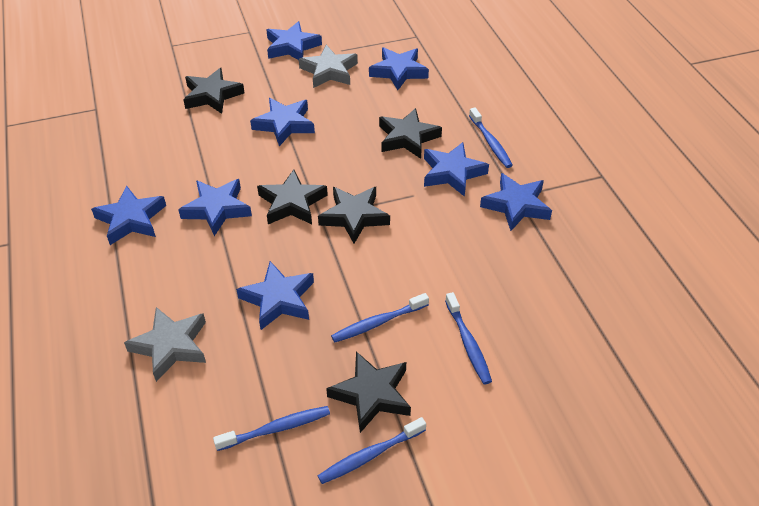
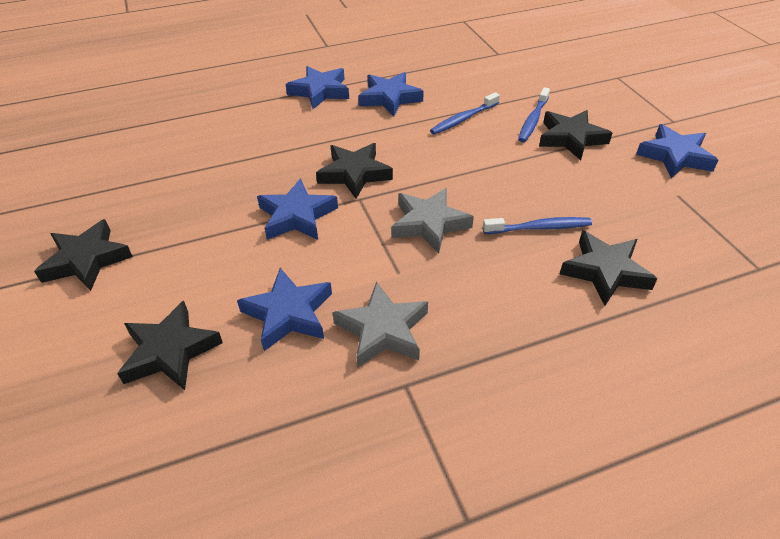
blue star: 8 -> 5
blue toothbrush: 5 -> 3

